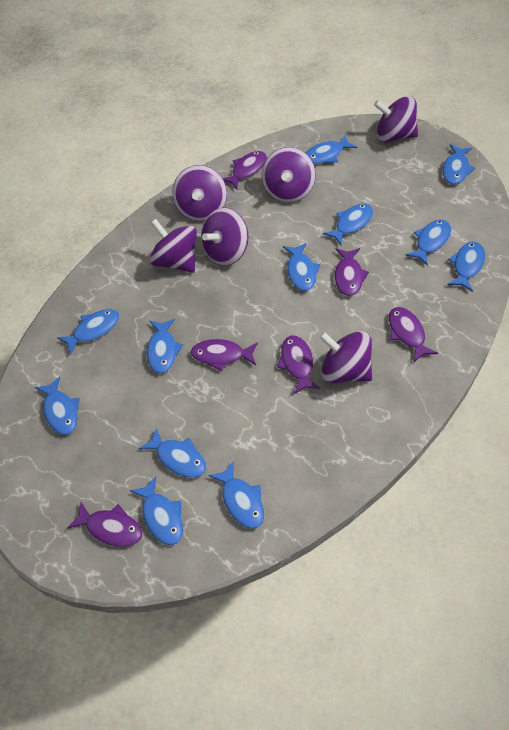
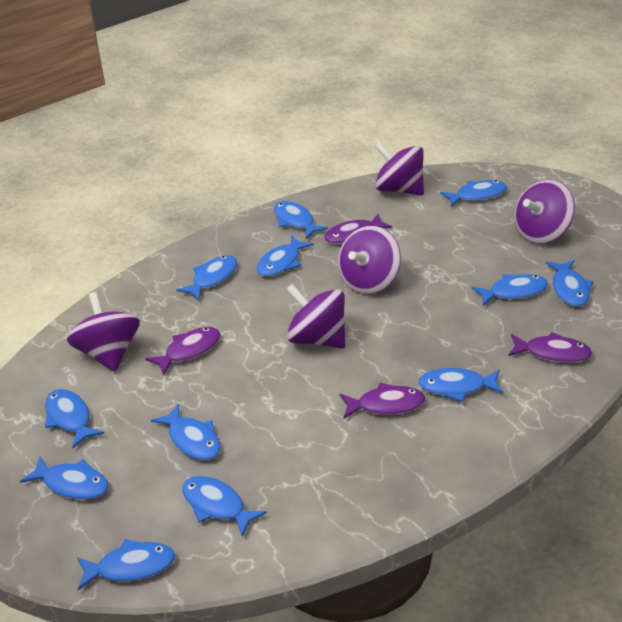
purple fish: 6 -> 4
purple spinning top: 6 -> 5

